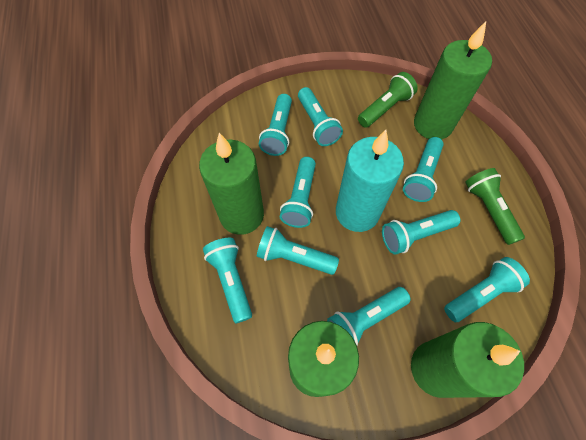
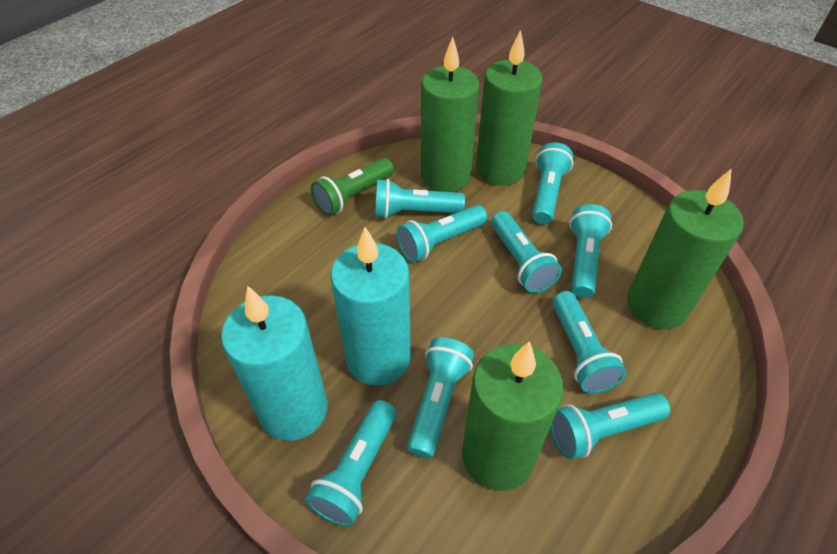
green flashlight: 2 -> 1
turquoise candle: 1 -> 2

